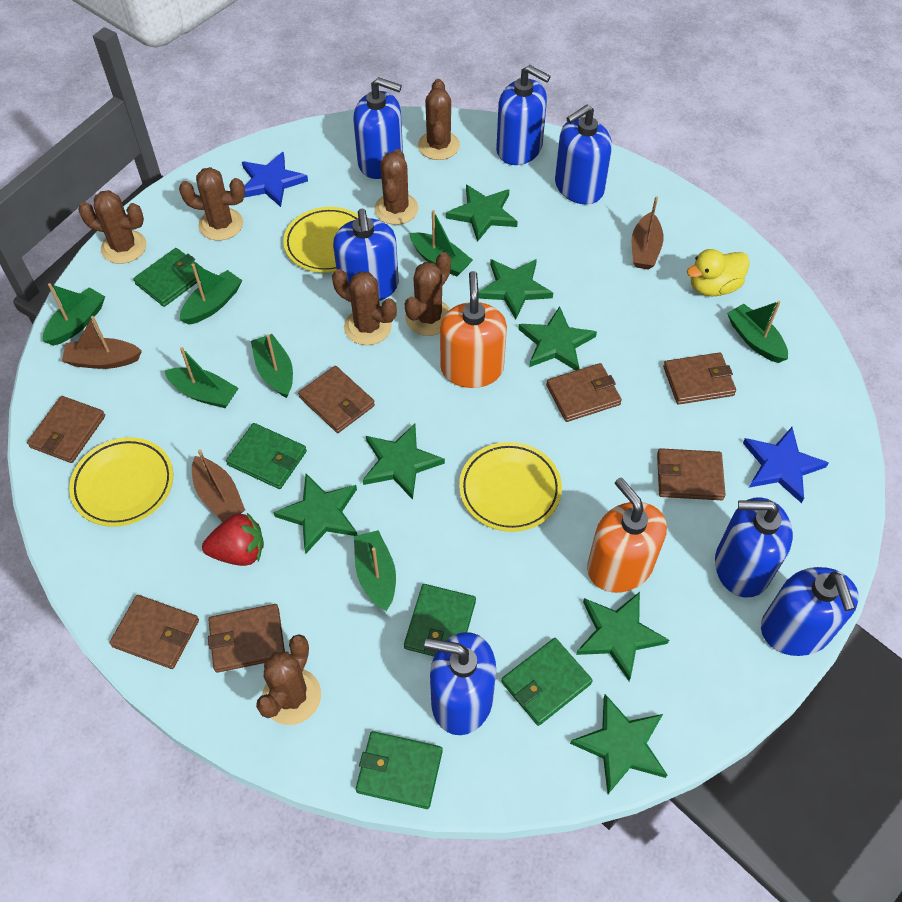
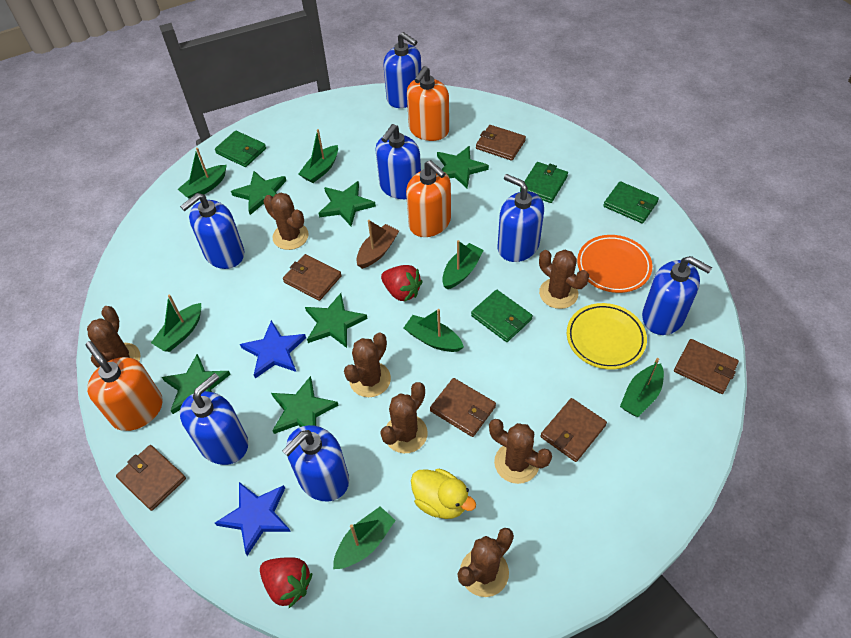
brown boat: 3 -> 1
brown wallet: 7 -> 6
green star: 7 -> 6
green wallet: 5 -> 4
orange plate: 0 -> 1
orange soap dispenser: 2 -> 3
red strawberry: 1 -> 2
yellow plate: 3 -> 1

